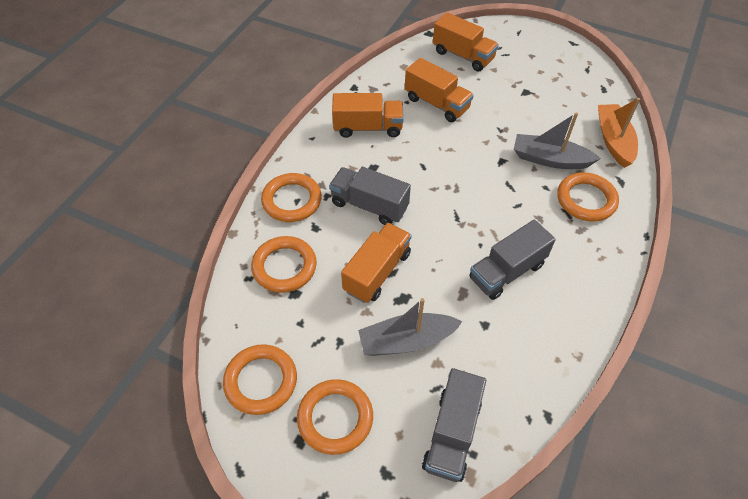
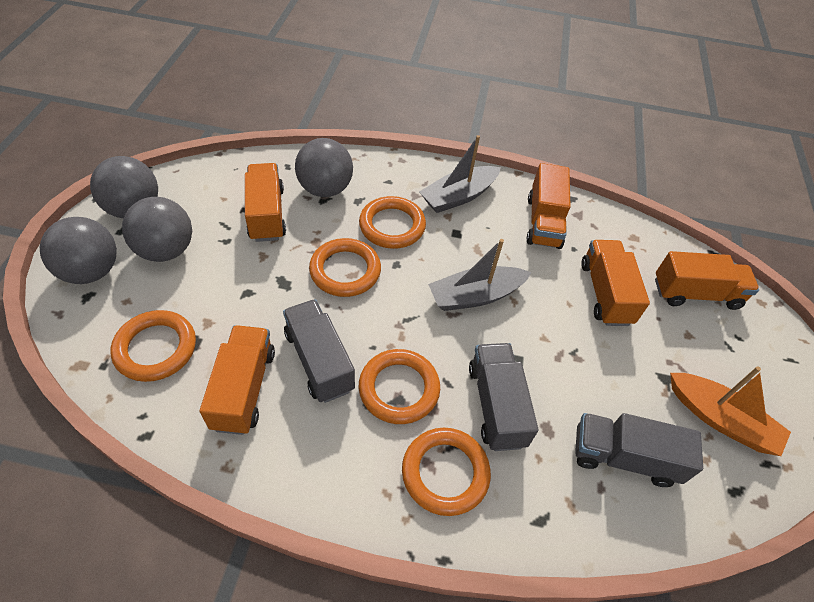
grey ball: 0 -> 4
orange truck: 4 -> 5

